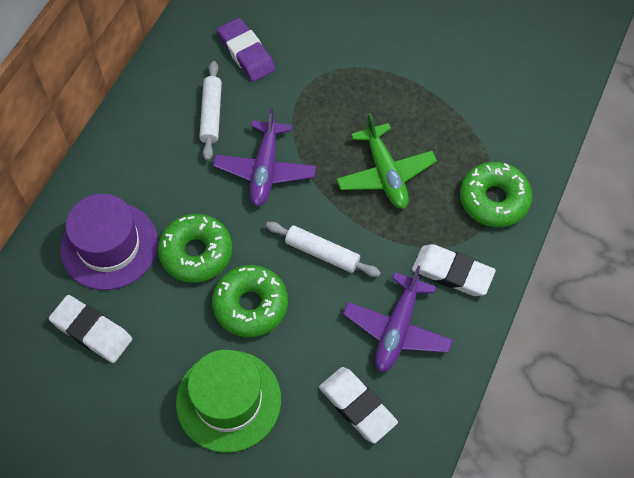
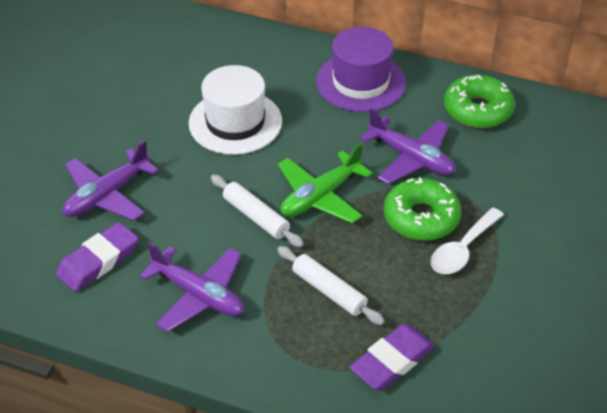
green donut: 3 -> 2
green hat: 1 -> 0
purple eraser: 1 -> 2
purple plane: 2 -> 3
white eraser: 3 -> 0
white hat: 0 -> 1
white spoon: 0 -> 1

